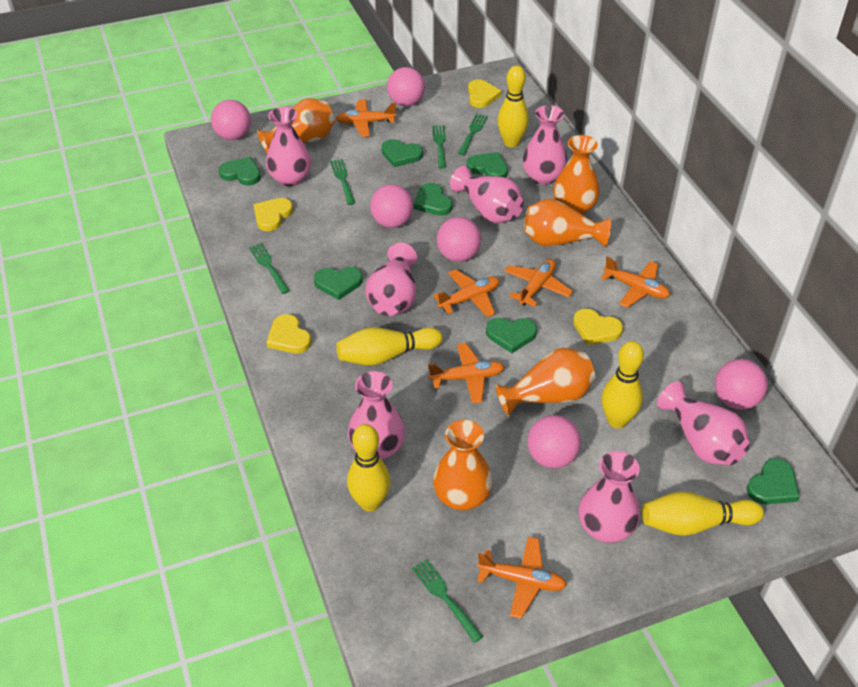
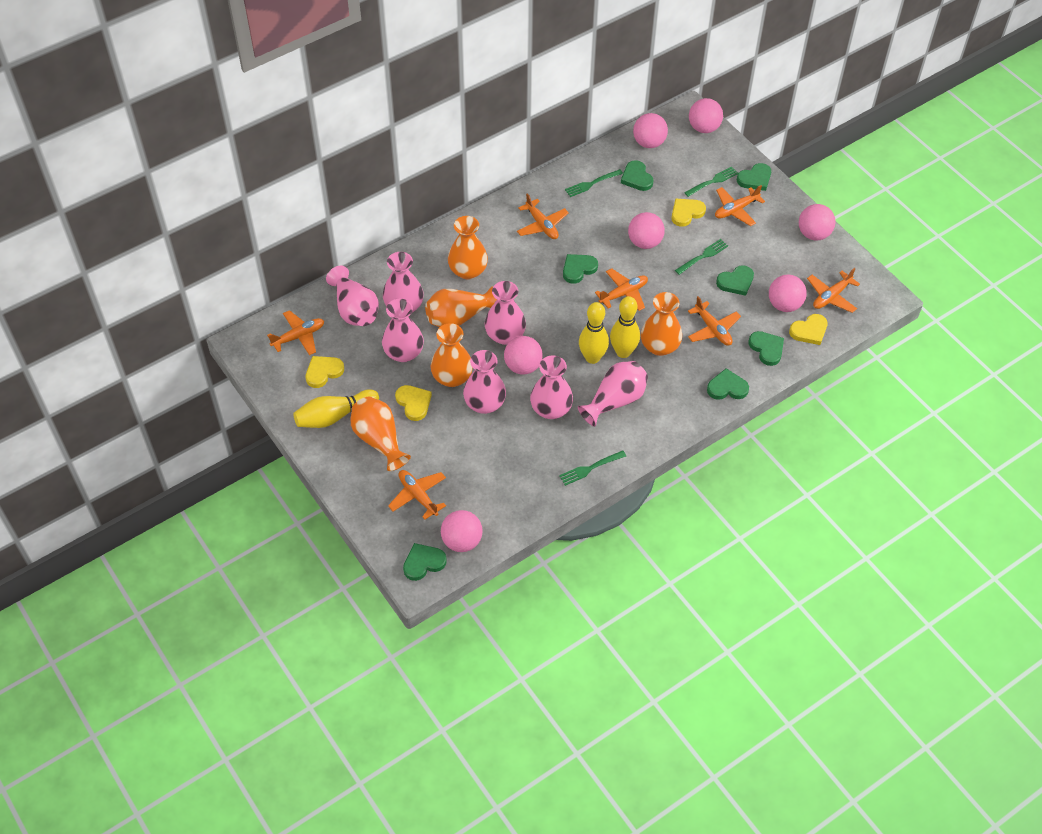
green fork: 5 -> 4
orange plane: 6 -> 7
pink ball: 6 -> 7
yellow bowling pin: 5 -> 3

